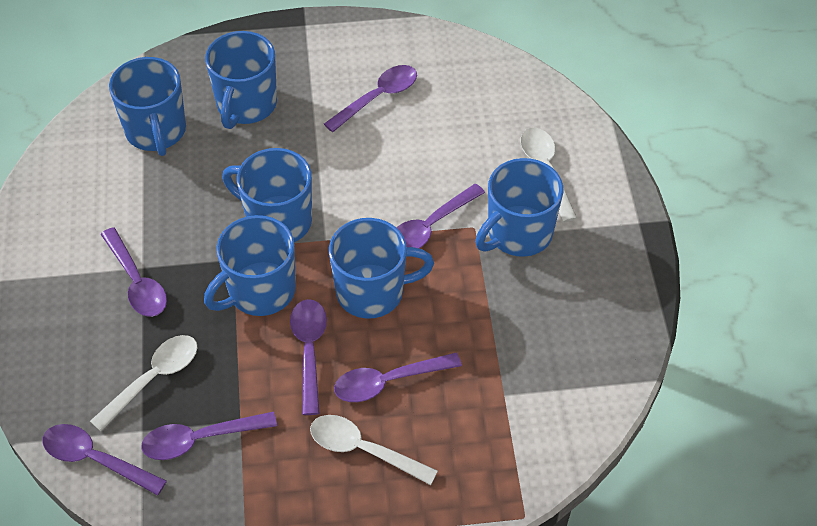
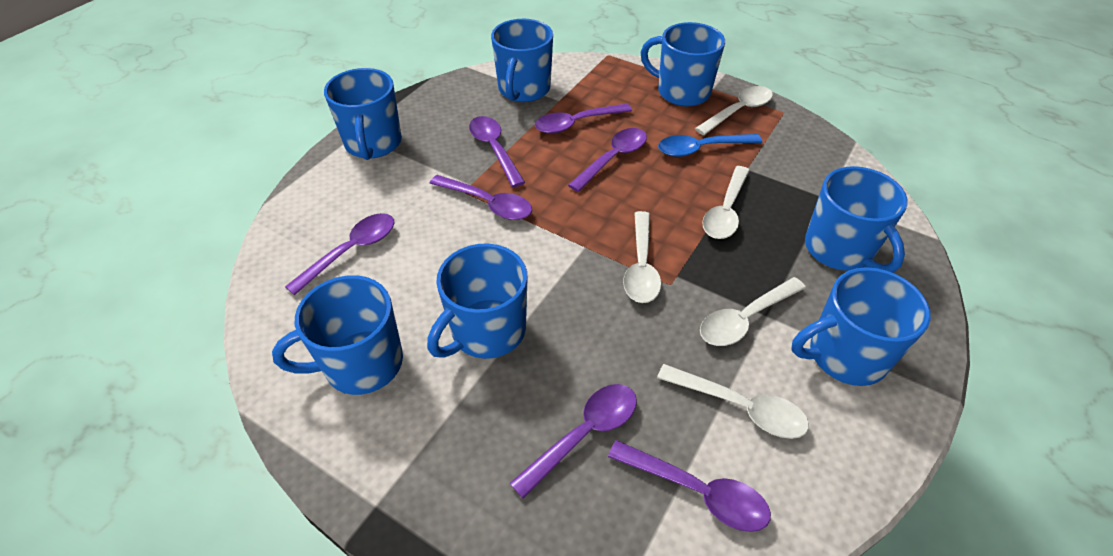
blue mug: 6 -> 7
blue spoon: 0 -> 1
white spoon: 3 -> 5

